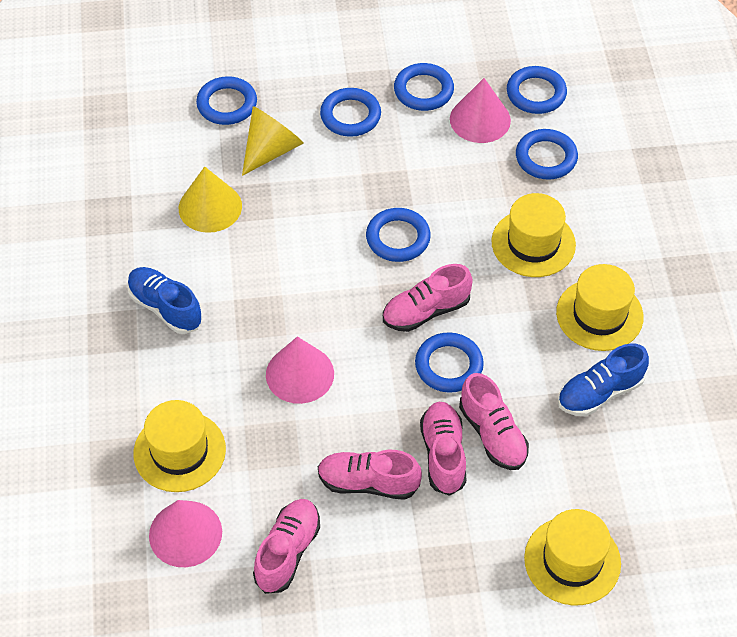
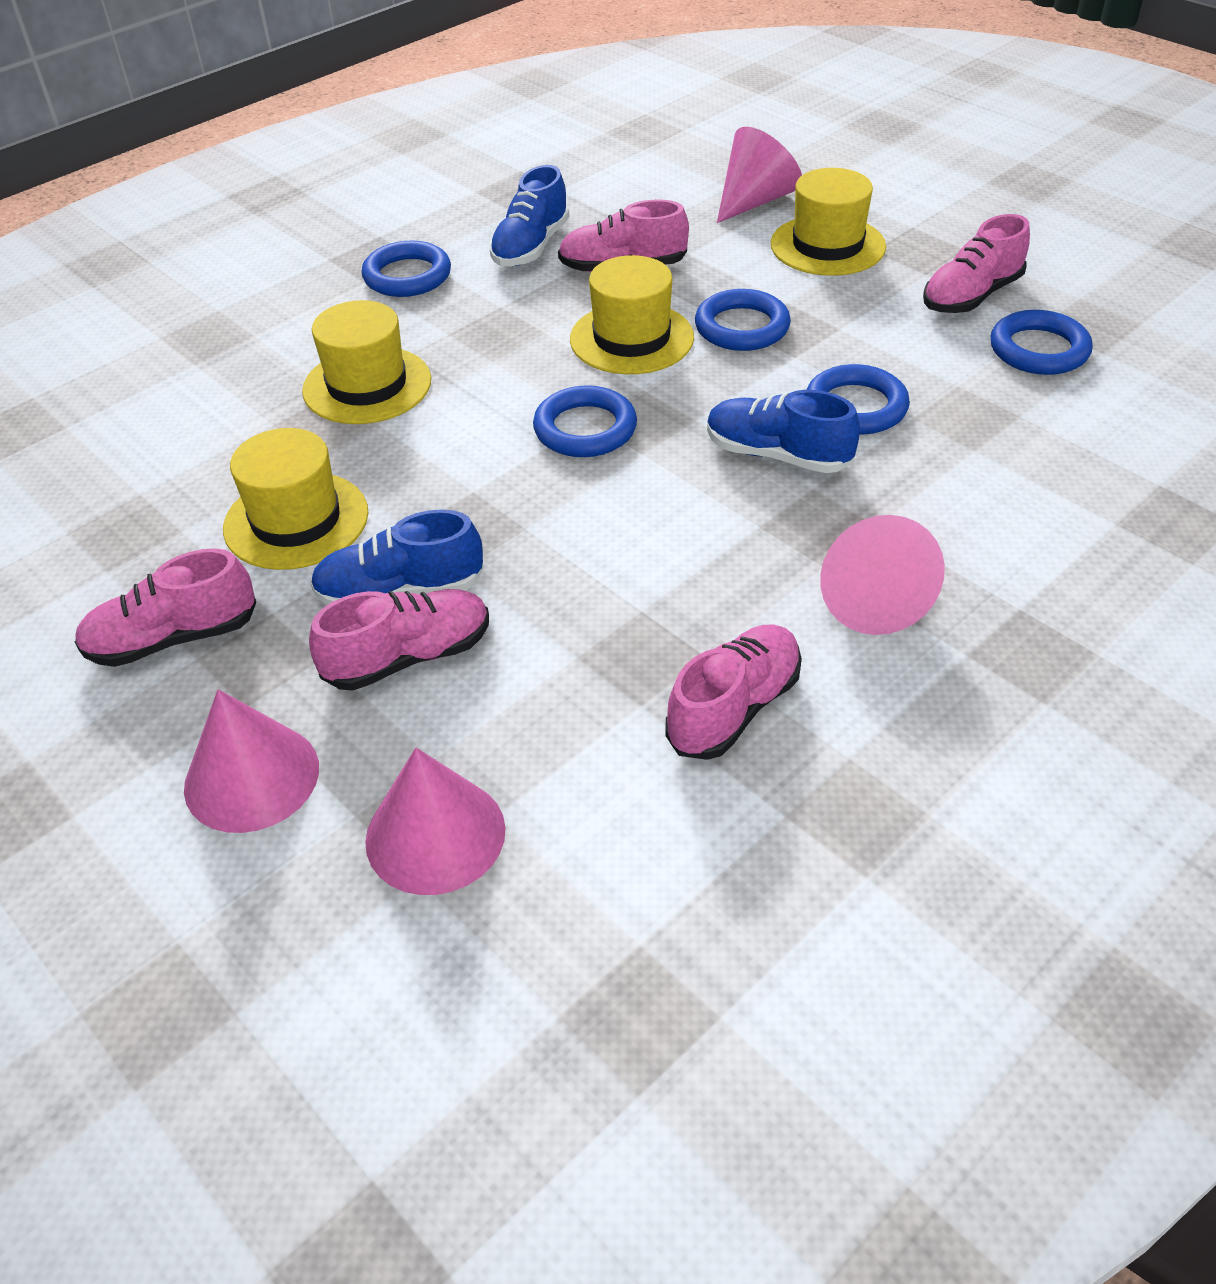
blue ring: 7 -> 5
blue shoe: 2 -> 3
pink cone: 3 -> 4
yellow cone: 2 -> 0

